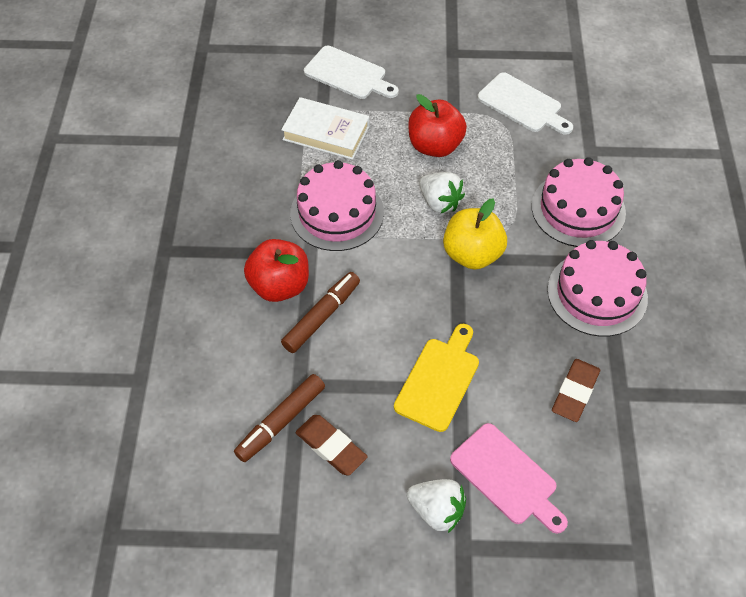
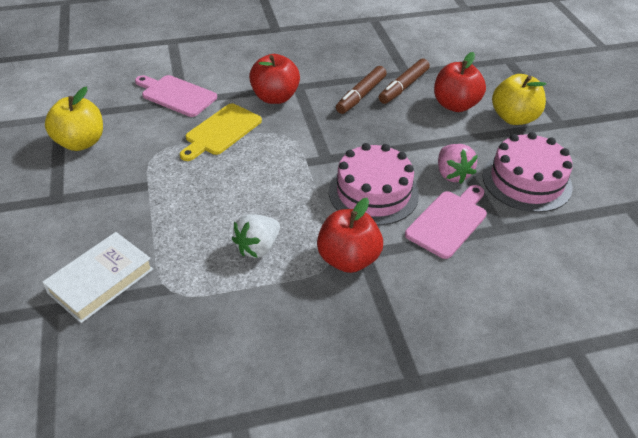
brown eraser: 2 -> 0
pink cake: 3 -> 2
pink cutting board: 1 -> 2
pink strawberry: 0 -> 1
red apple: 2 -> 3
white cutting board: 2 -> 0
white strawberry: 2 -> 1
yellow apple: 1 -> 2

